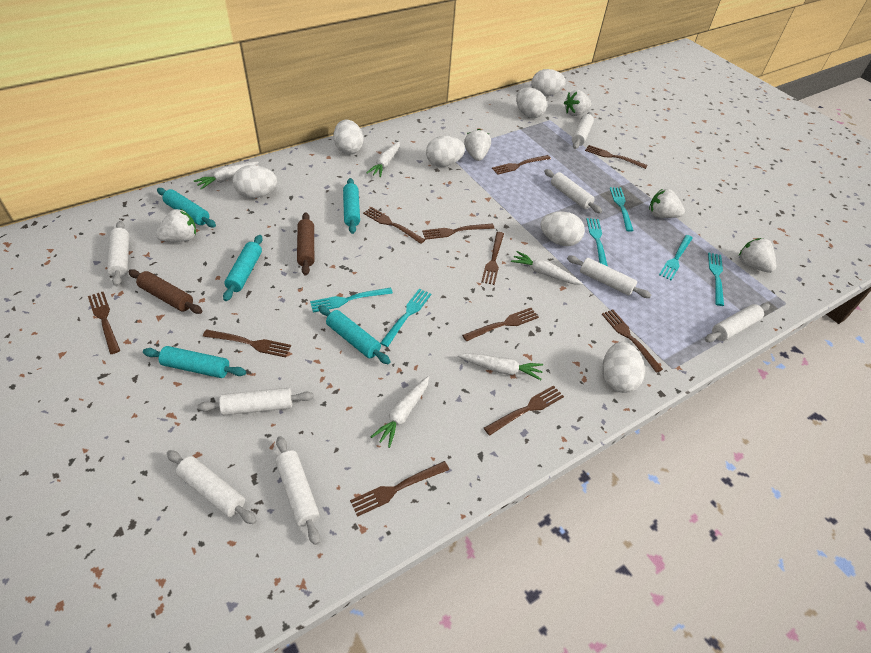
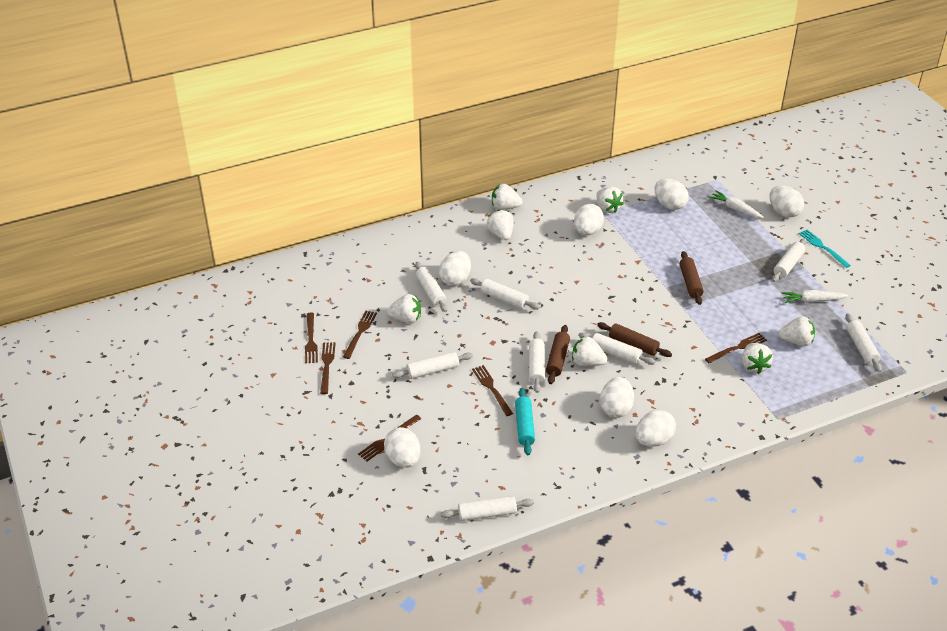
brown fork: 11 -> 6
brown rolling pin: 2 -> 3
turquoise fork: 6 -> 1
turquoise rolling pin: 5 -> 1
white carrot: 5 -> 2
white strawberry: 5 -> 7

